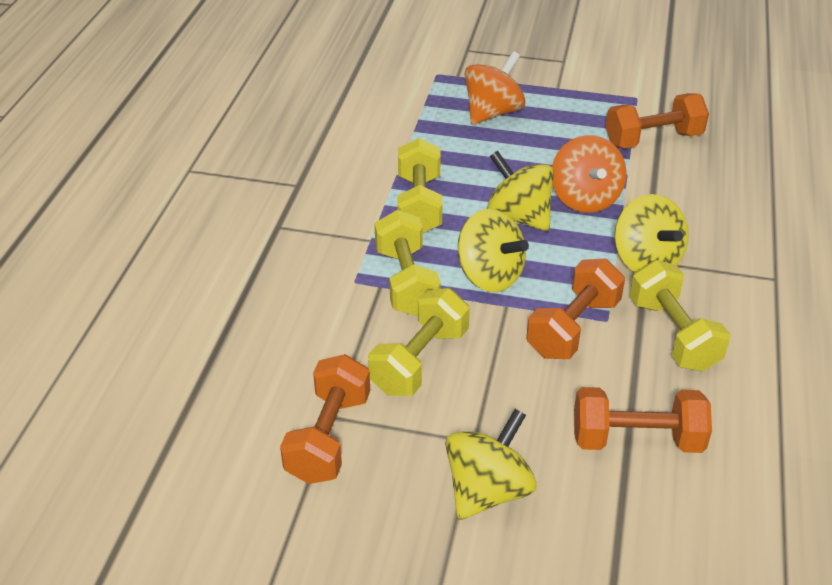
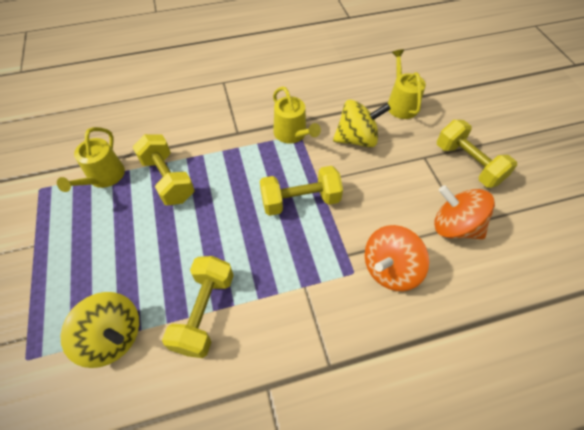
orange dumbbell: 4 -> 0
yellow spinning top: 4 -> 2
yellow watering can: 0 -> 3

